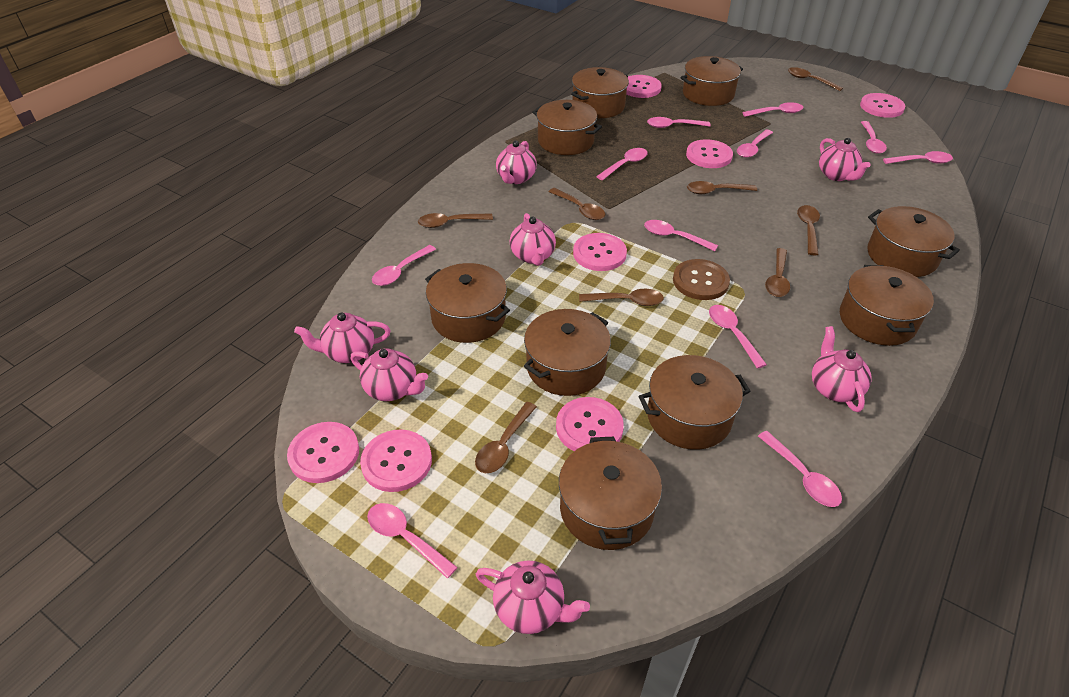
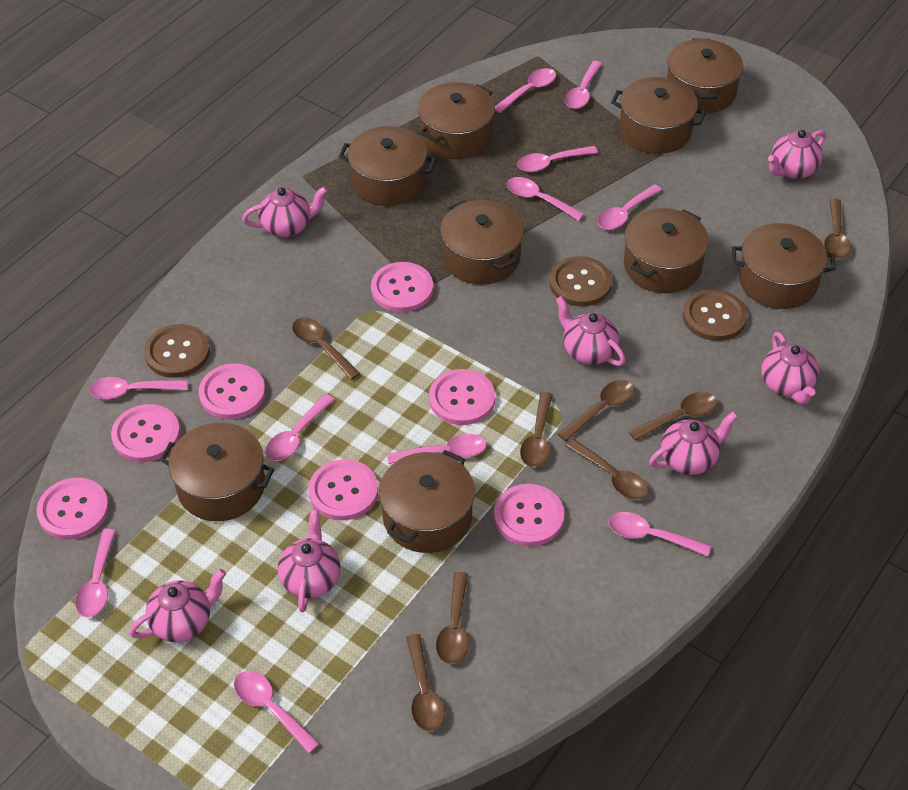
brown button: 1 -> 3

